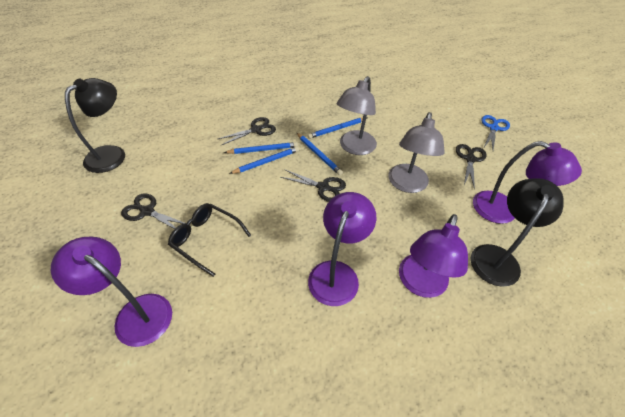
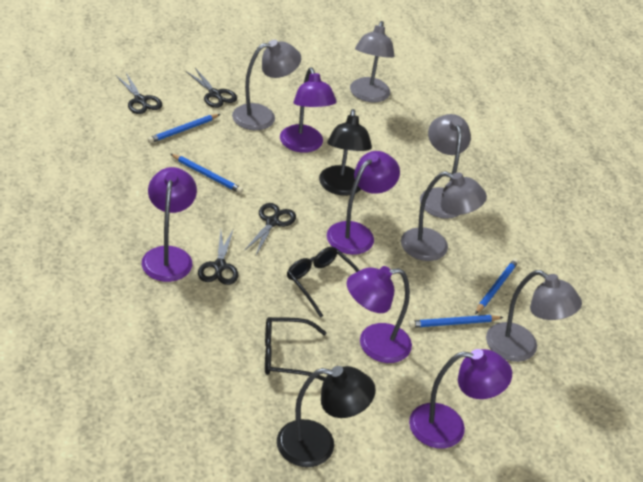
black glasses: 1 -> 2
blue scissors: 1 -> 0
grey lamp: 2 -> 5
purple lamp: 4 -> 5

